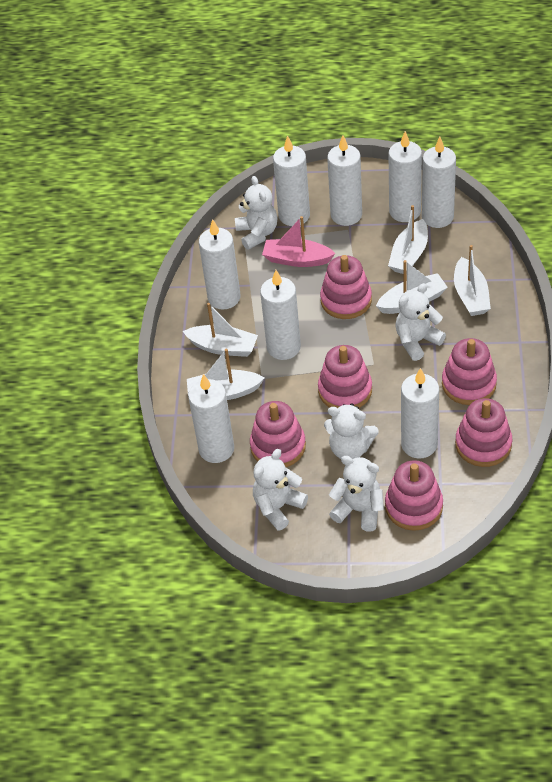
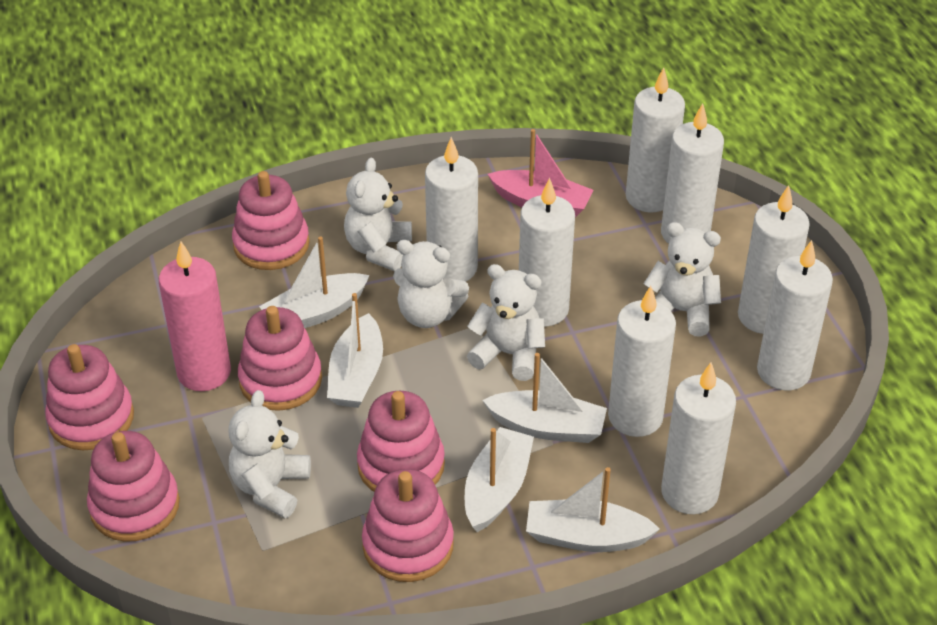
pink candle: 0 -> 1

